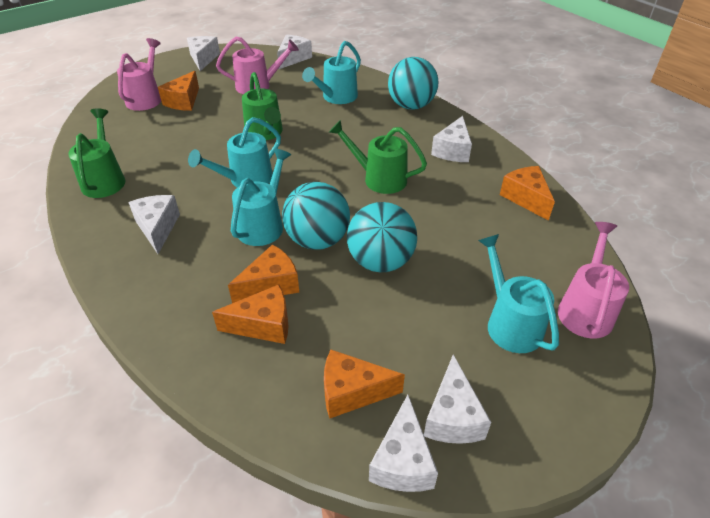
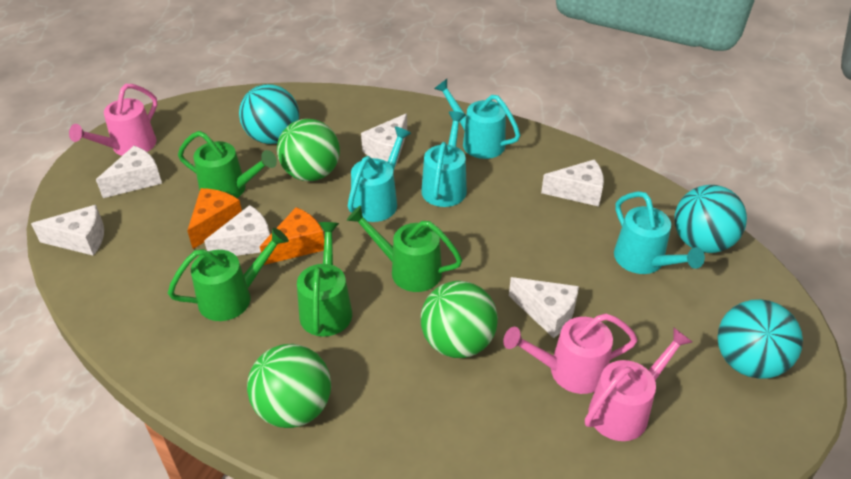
green ball: 0 -> 3
green watering can: 3 -> 4
orange cheese: 5 -> 2

